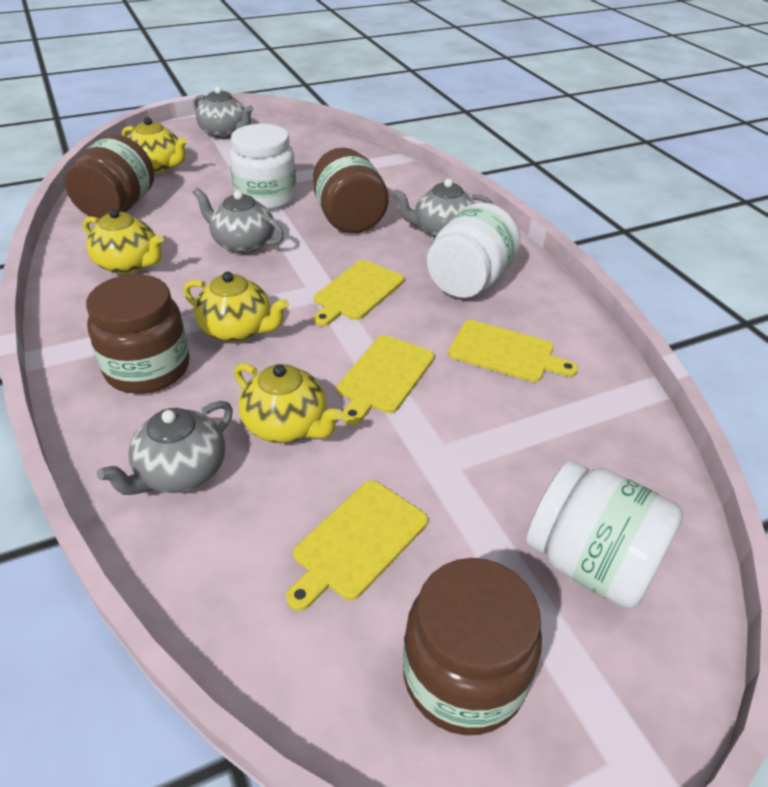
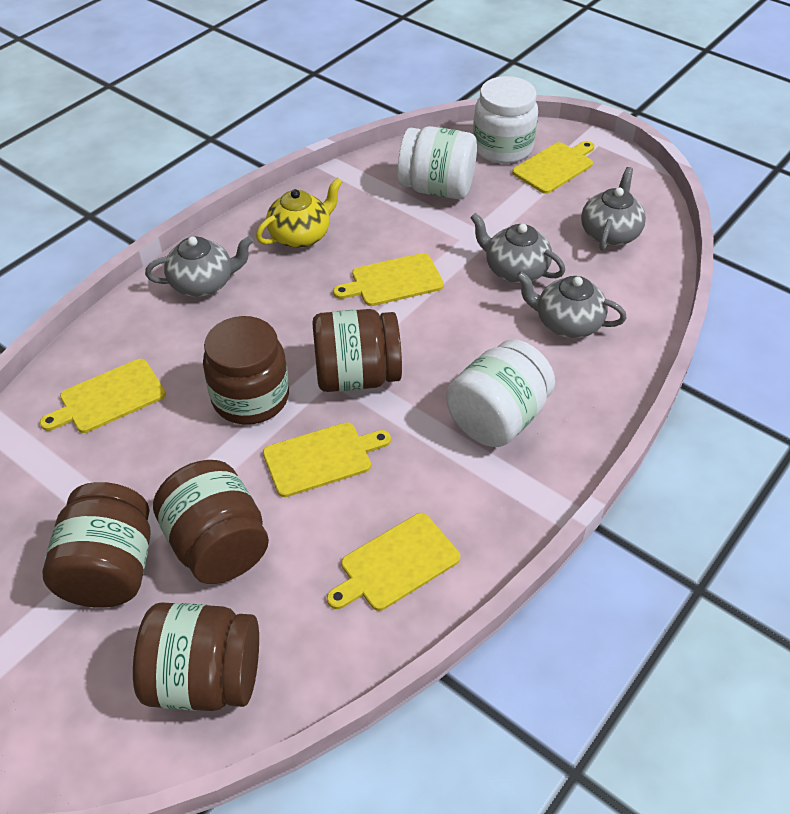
brown jar: 4 -> 5
yellow cutting board: 4 -> 5
yellow teapot: 4 -> 1

